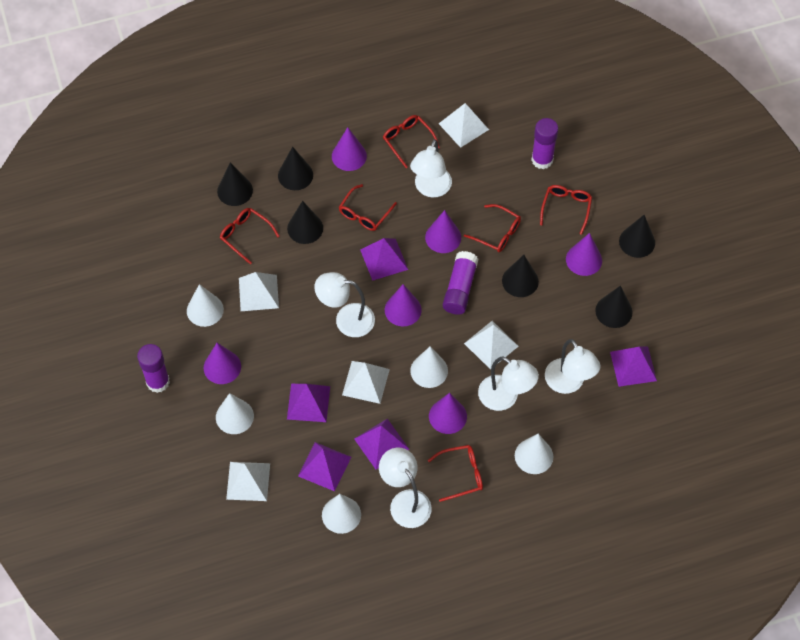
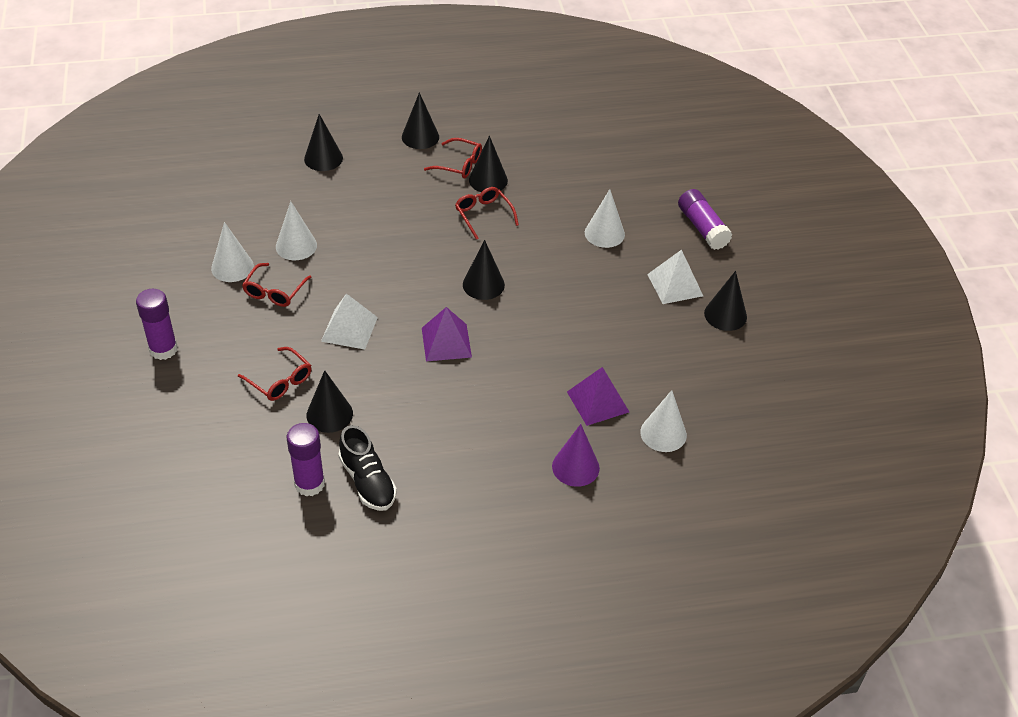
black shoe: 0 -> 1
purple cone: 6 -> 1
purple pyramid: 5 -> 2
red glasses: 6 -> 4
white cone: 5 -> 4
white lamp: 5 -> 0
white pyramid: 5 -> 2

